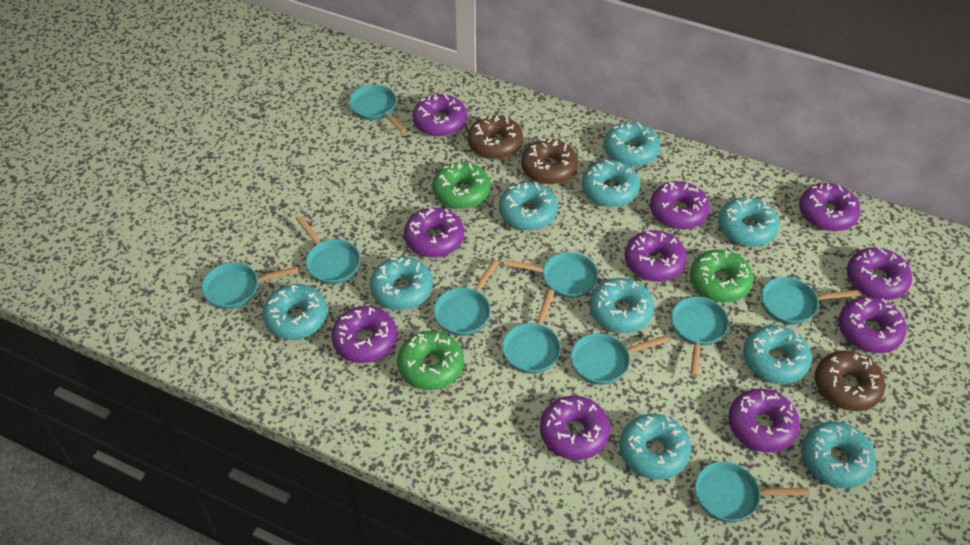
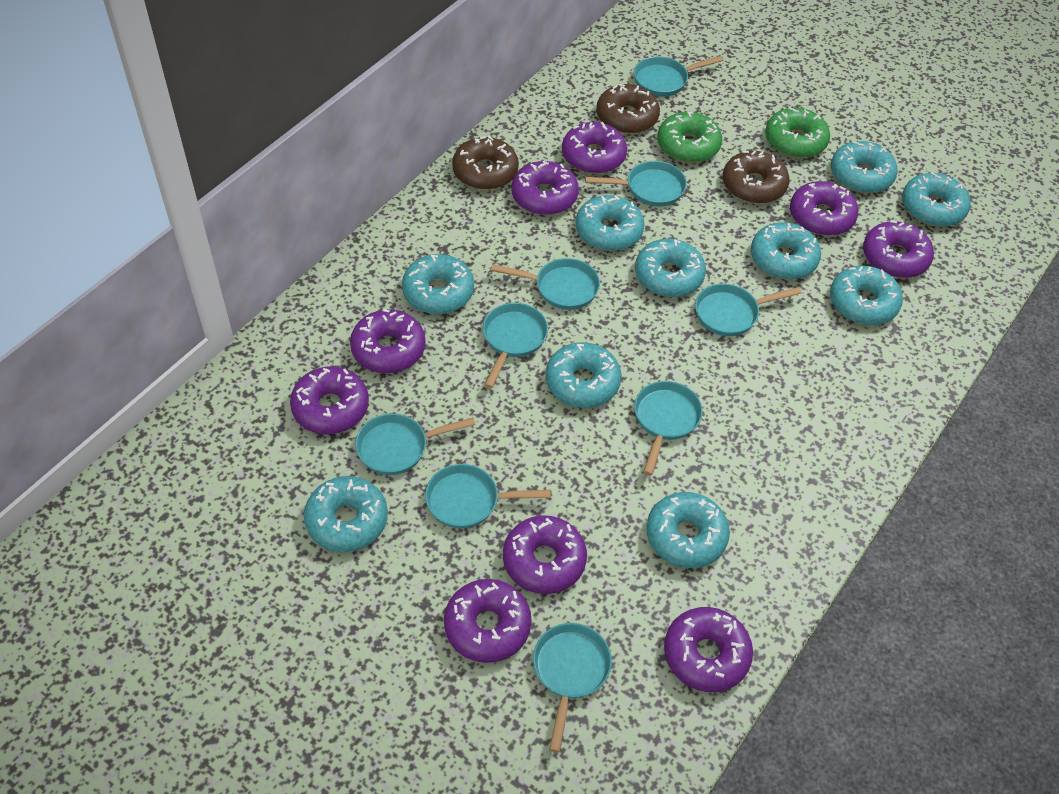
green donut: 3 -> 2
purple donut: 10 -> 9
turquoise pan: 10 -> 9

